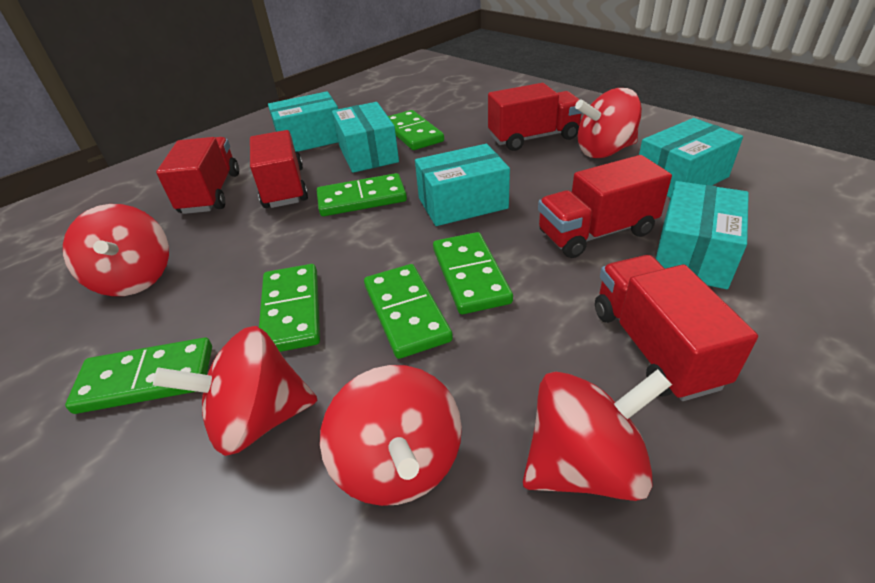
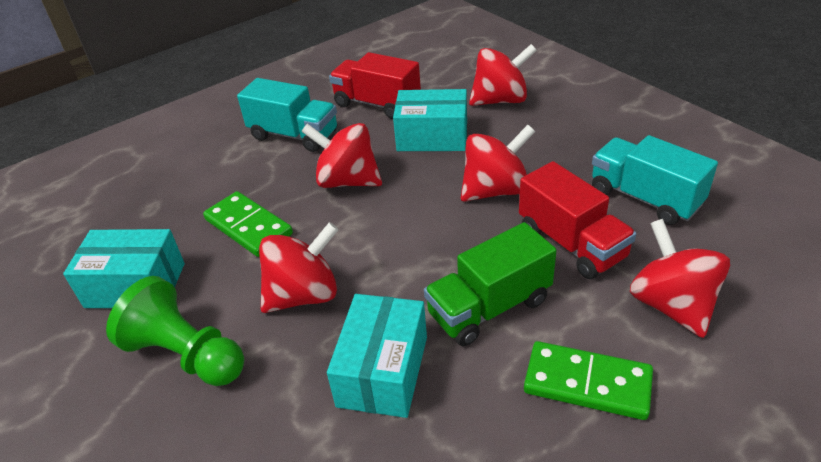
green domino: 6 -> 2
green pawn: 0 -> 1
green truck: 0 -> 1
red truck: 5 -> 2
turquoise box: 5 -> 3
turquoise truck: 0 -> 2

